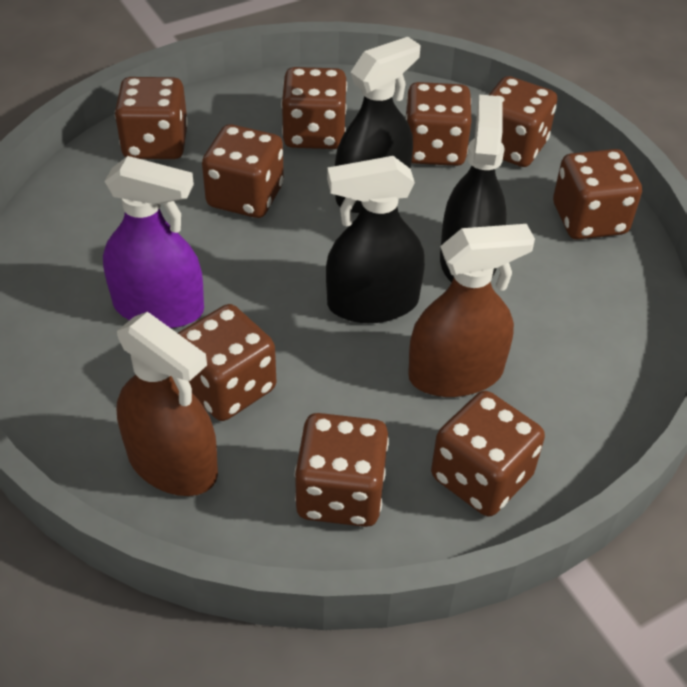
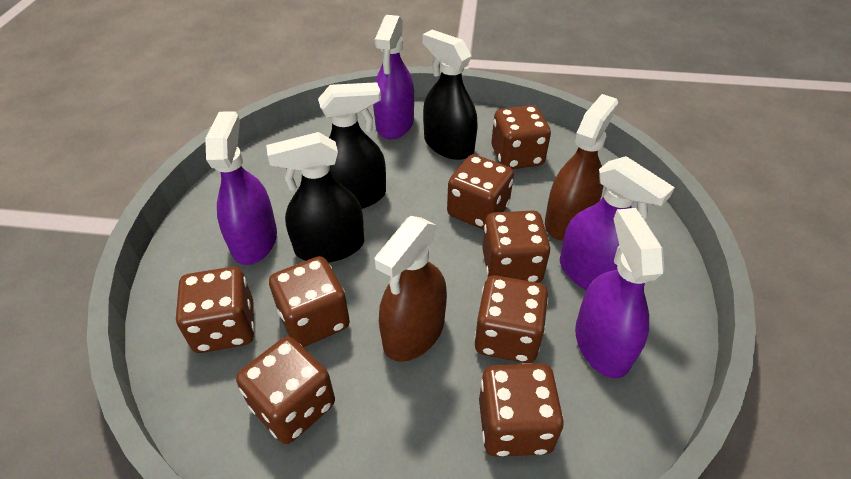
brown dice: 9 -> 8
purple spray bottle: 1 -> 4

